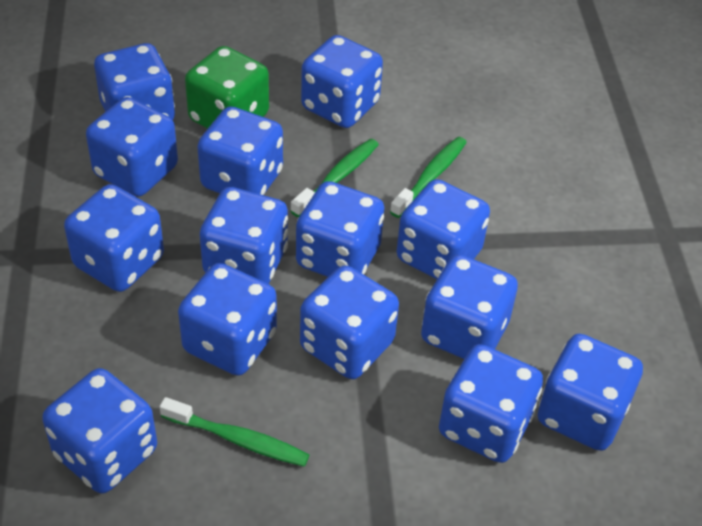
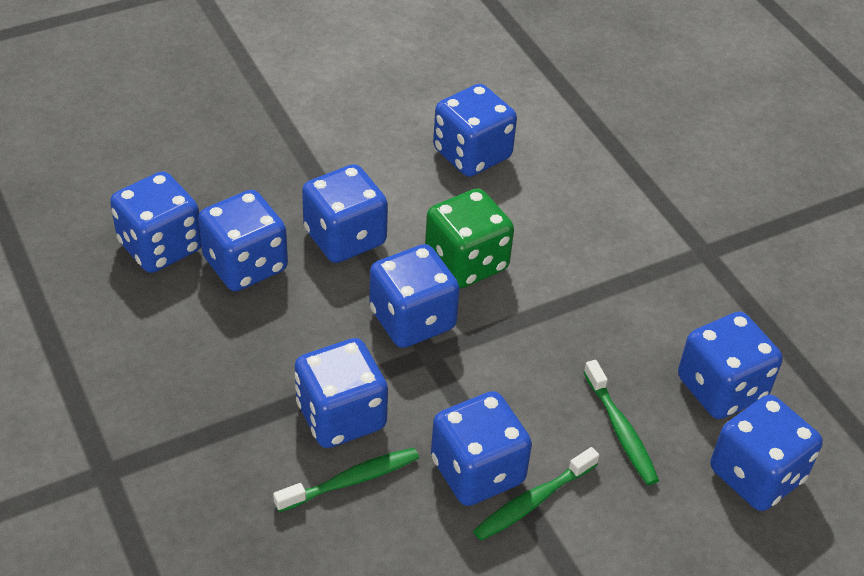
blue dice: 14 -> 9

